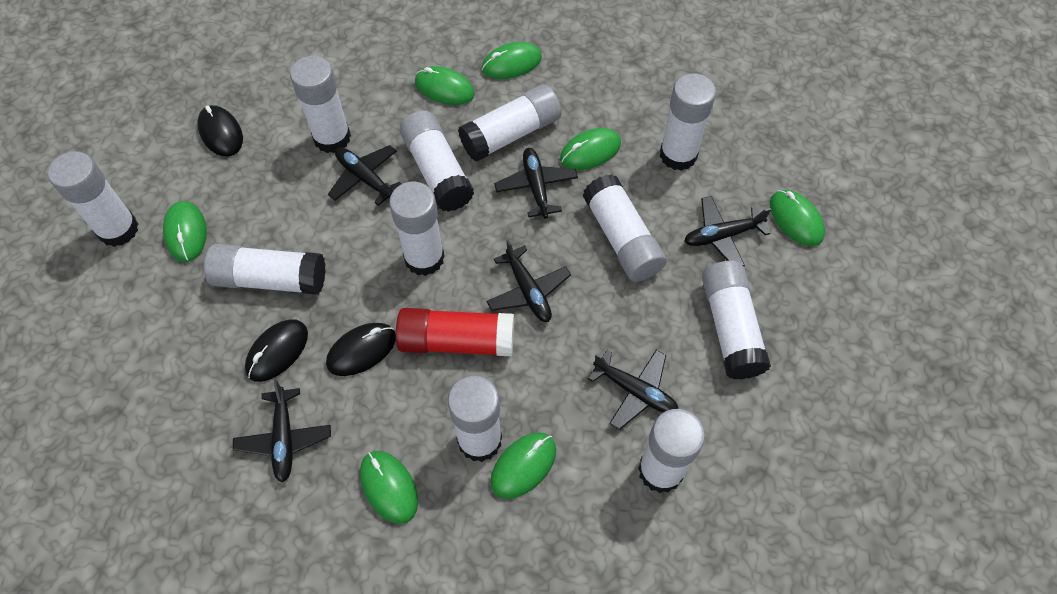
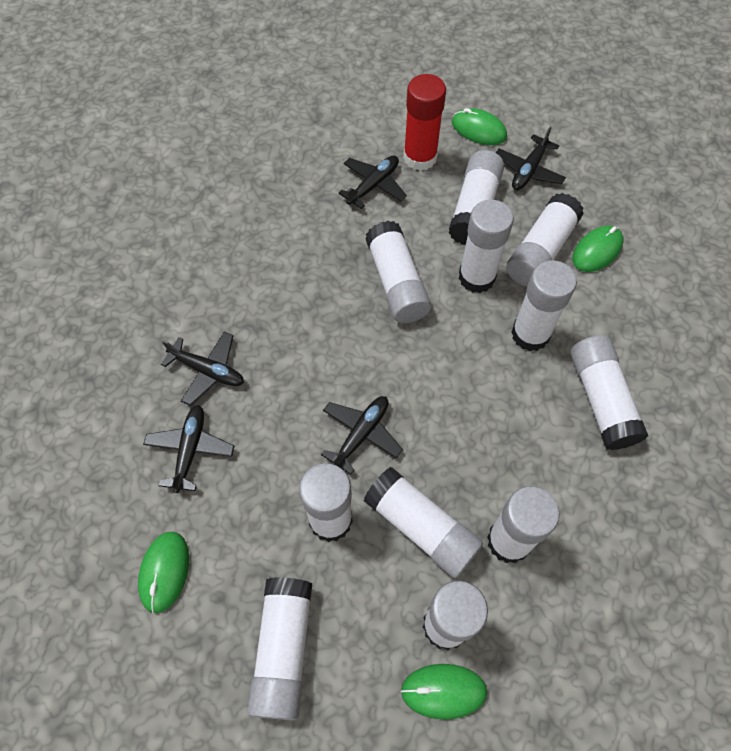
black mouse: 3 -> 0
black plane: 6 -> 5
green mouse: 7 -> 4

